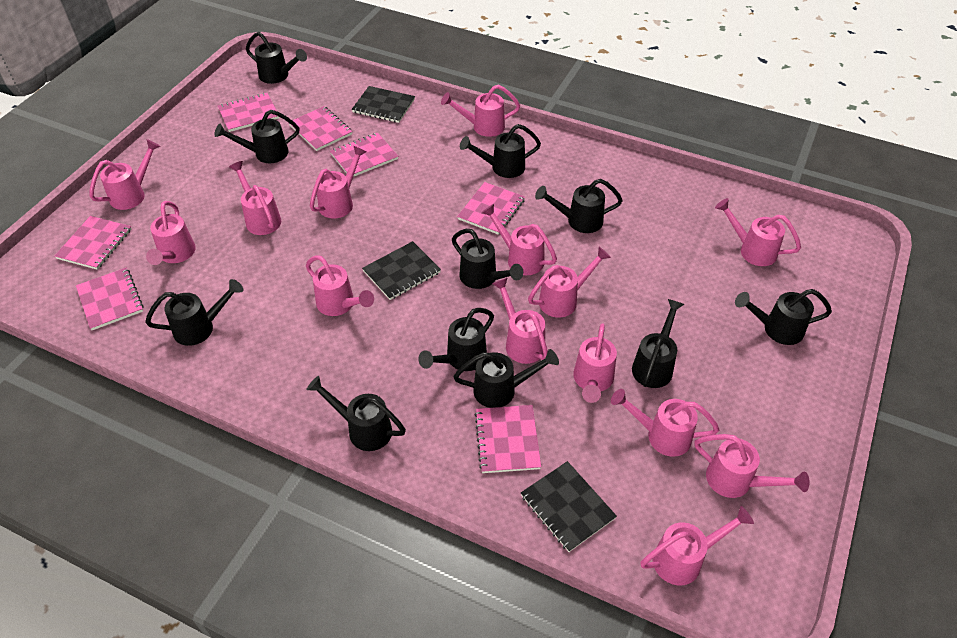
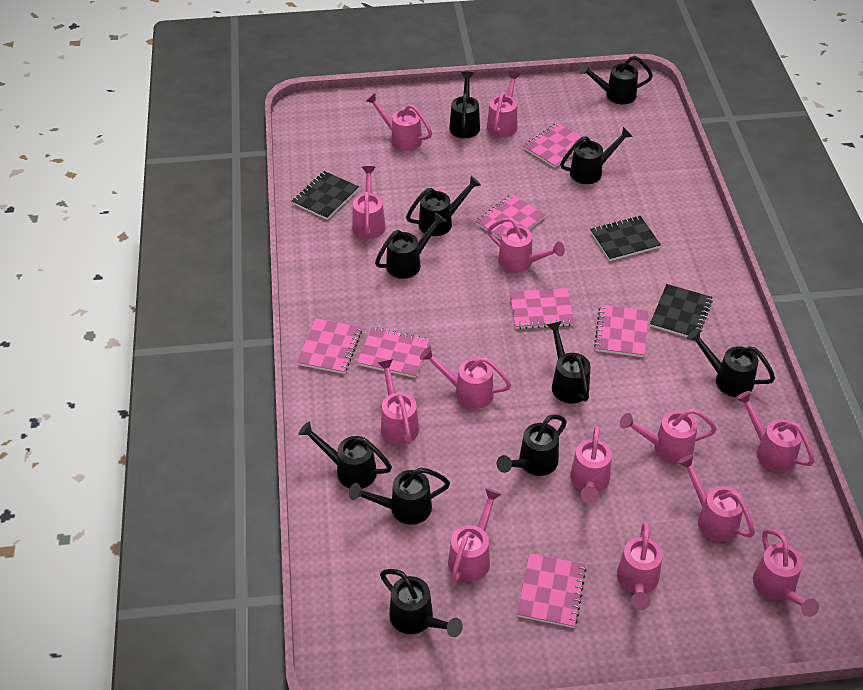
pink watering can: 14 -> 13

